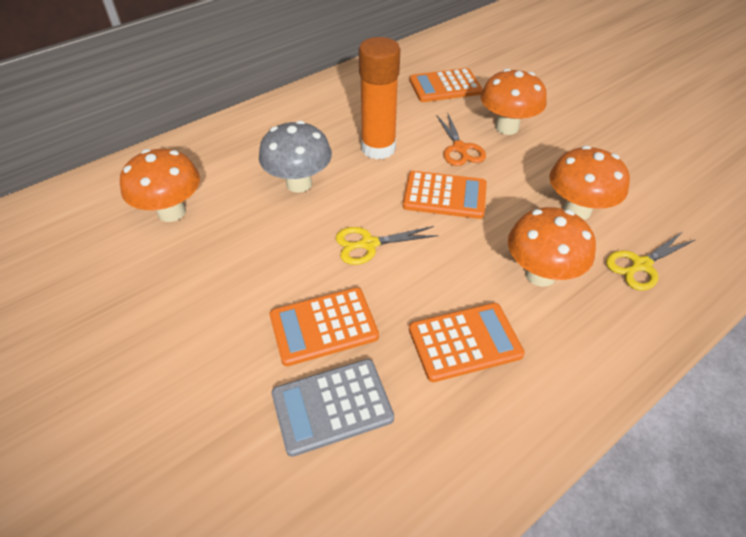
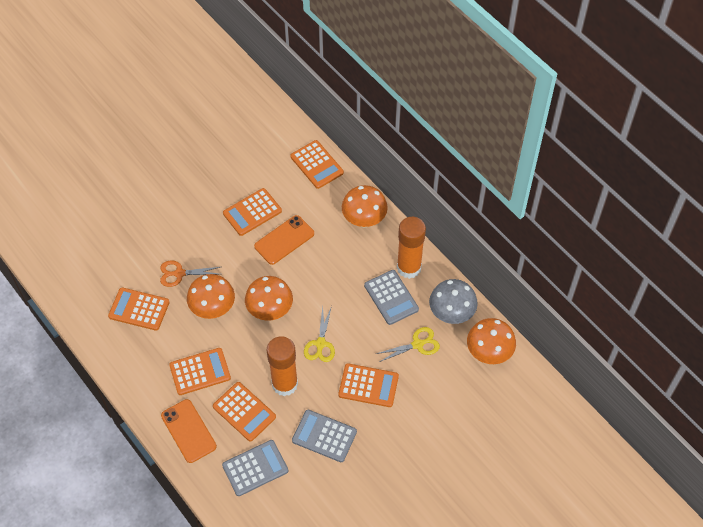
grey calculator: 1 -> 3
orange calculator: 4 -> 6
orange glue stick: 1 -> 2
orange phone: 0 -> 2

